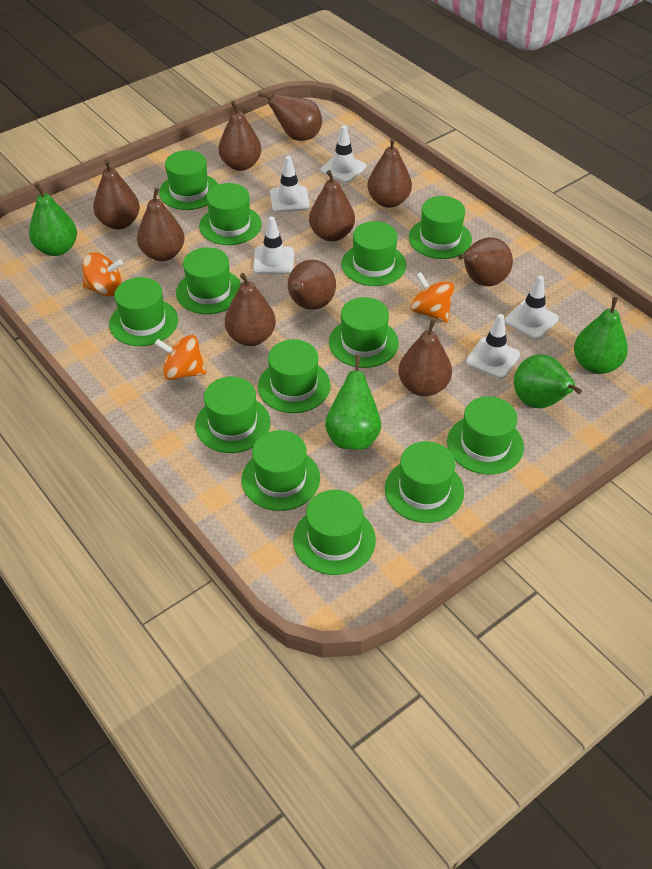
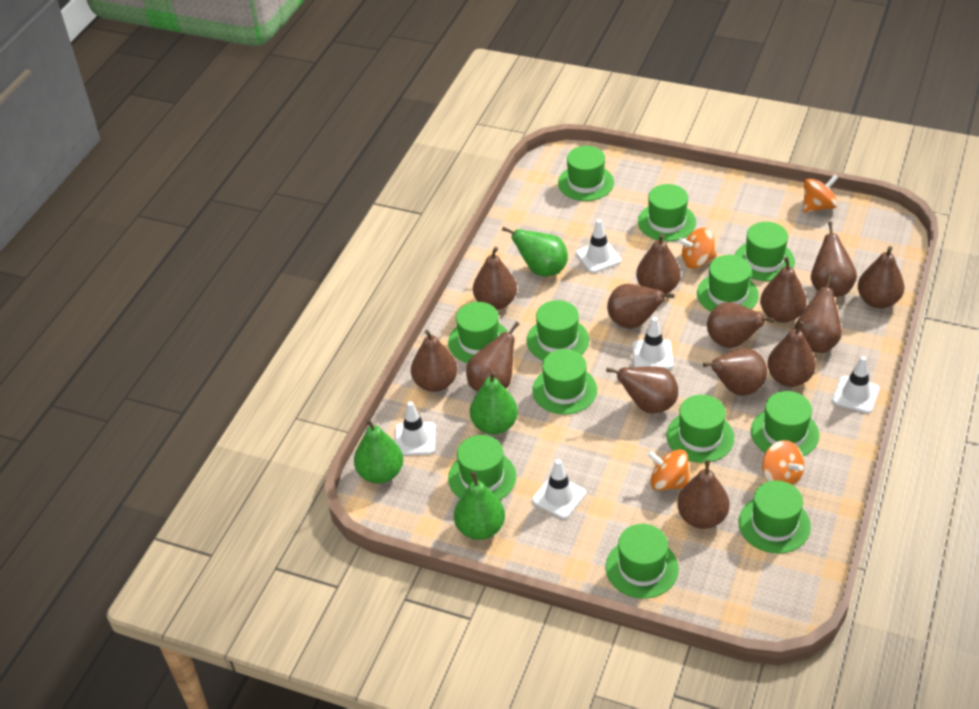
brown pear: 10 -> 14
green hat: 13 -> 12
orange spinning top: 3 -> 4

